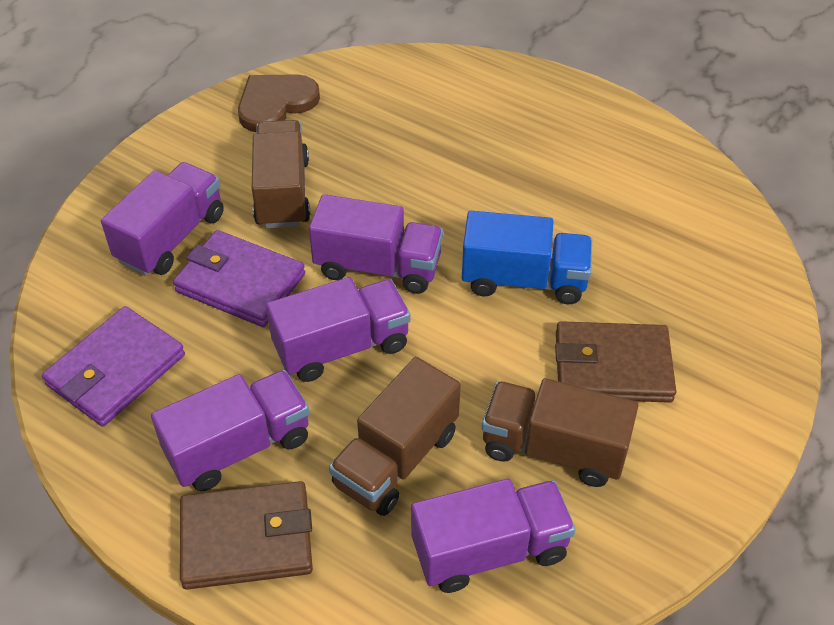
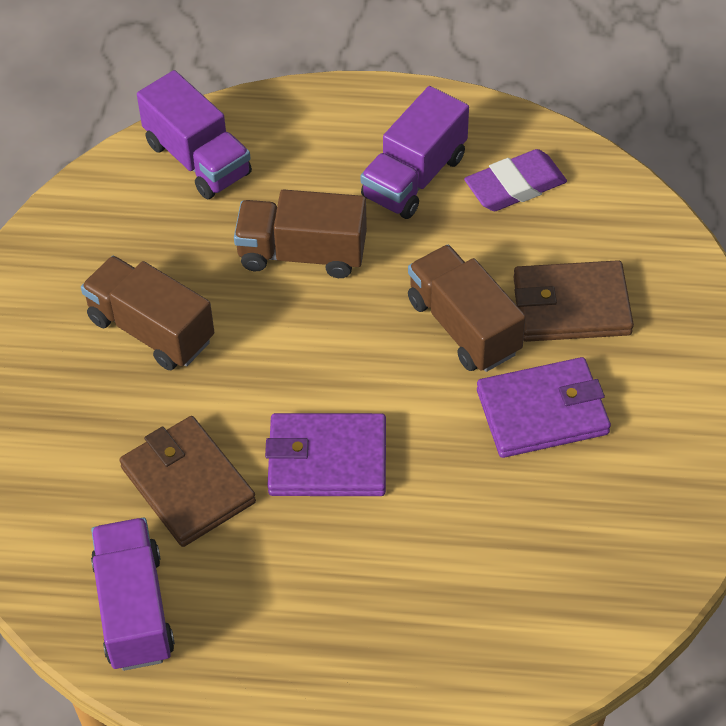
blue truck: 1 -> 0
brown heart: 1 -> 0
purple eraser: 0 -> 1
purple truck: 5 -> 3

